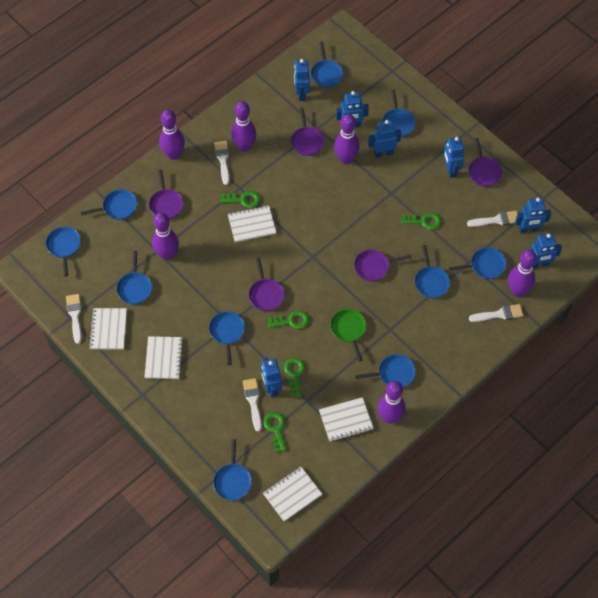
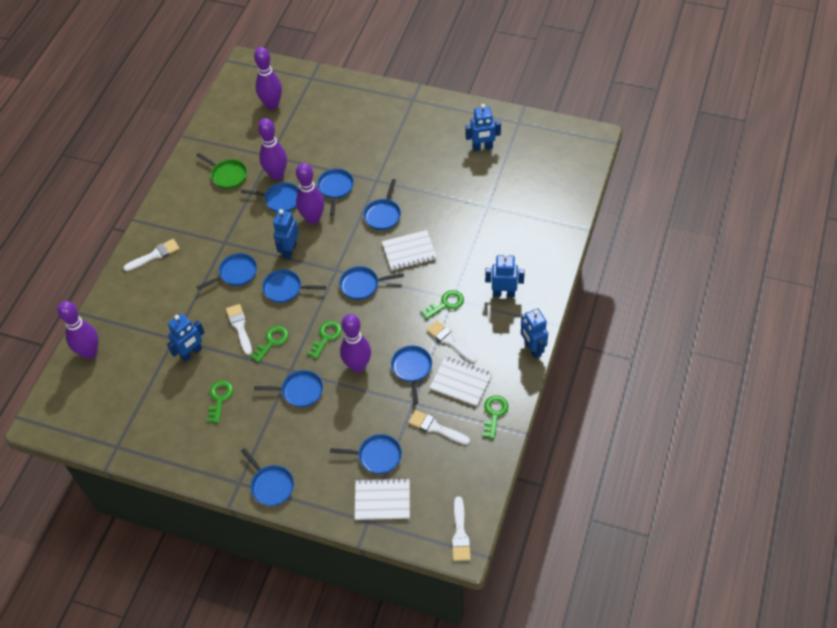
blue robot: 7 -> 5
purple bowling pin: 6 -> 5
purple pan: 5 -> 0
white notebook: 5 -> 3

